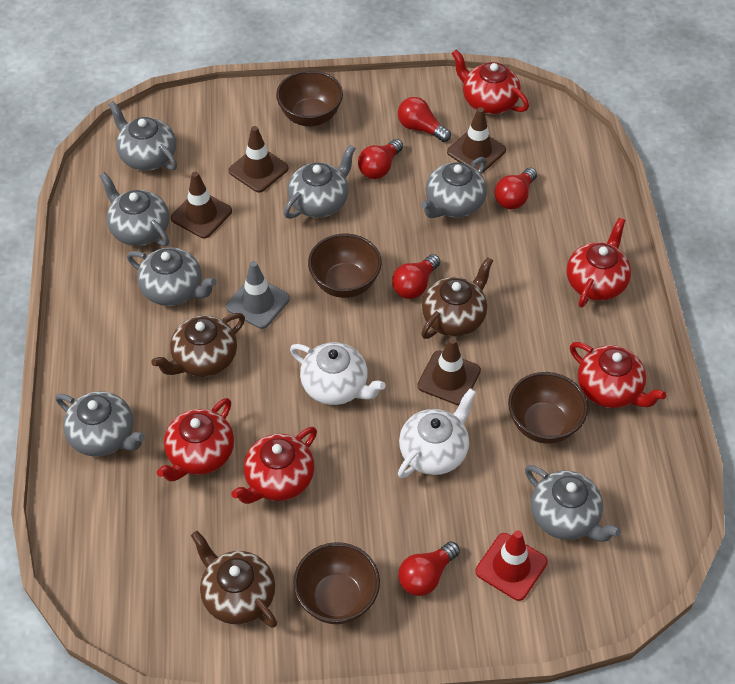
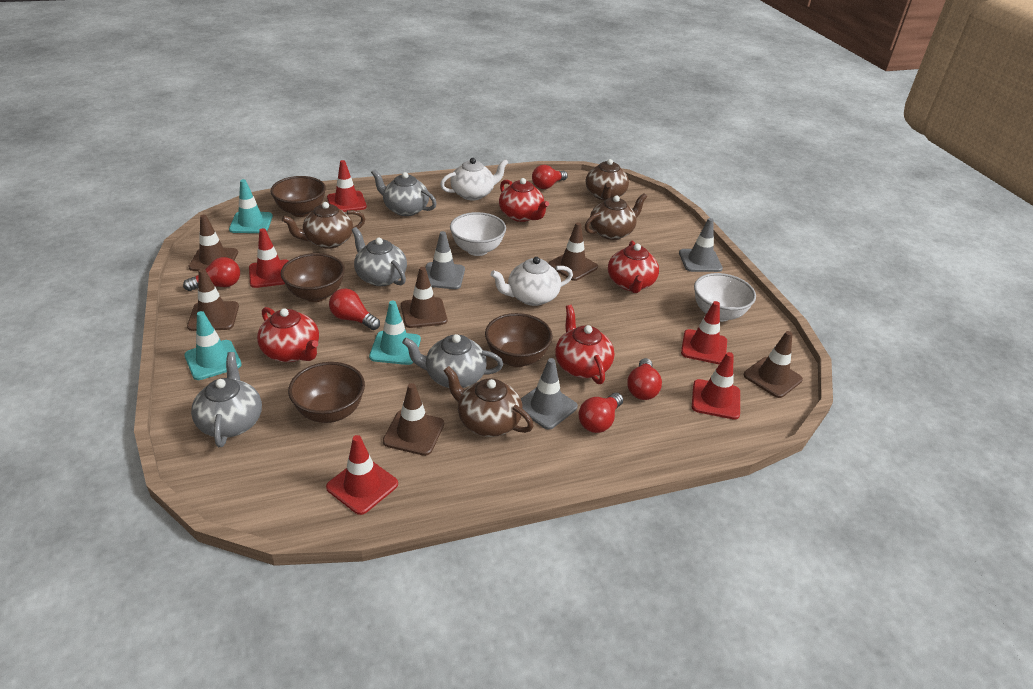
brown teapot: 3 -> 4
brown traffic cone: 4 -> 6
grey teapot: 7 -> 4
grey traffic cone: 1 -> 3
red teapot: 5 -> 4
red traffic cone: 1 -> 5
turquoise traffic cone: 0 -> 3
white bowl: 0 -> 2

